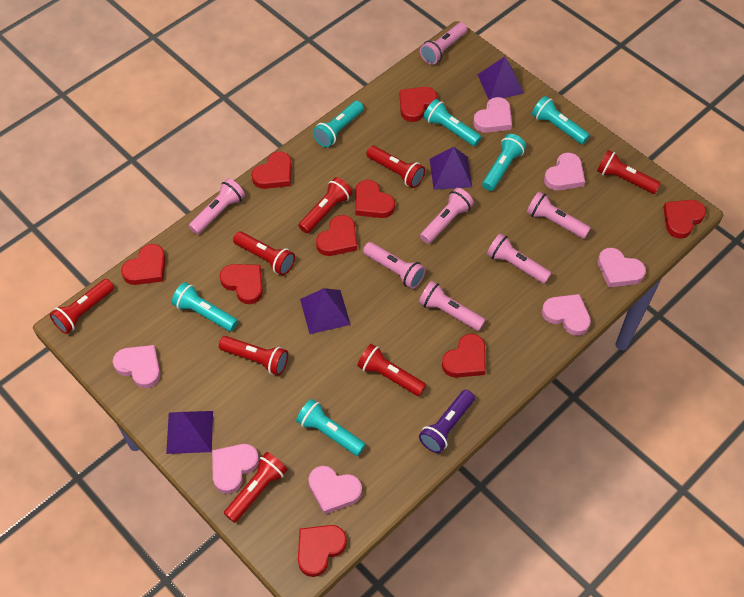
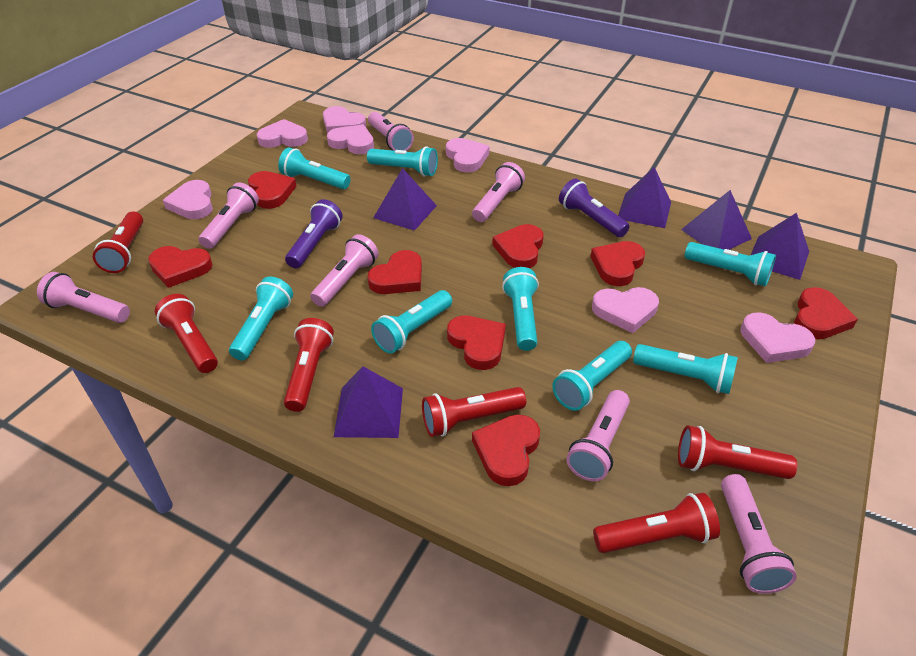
purple flashlight: 1 -> 2
purple pyramid: 4 -> 5
red flashlight: 8 -> 6
red heart: 9 -> 8
turquoise flashlight: 6 -> 8

